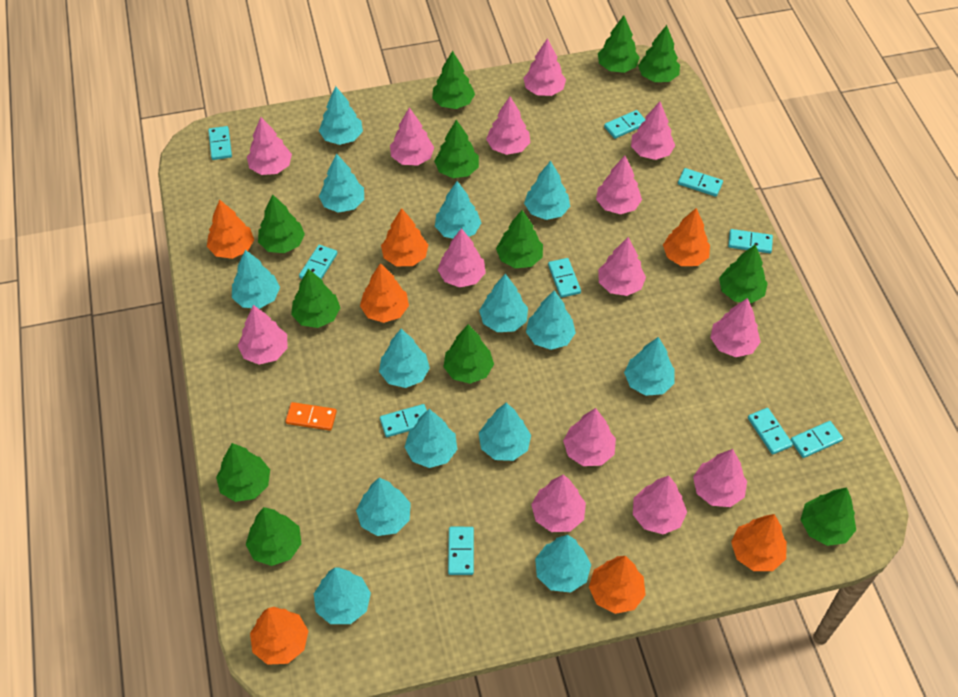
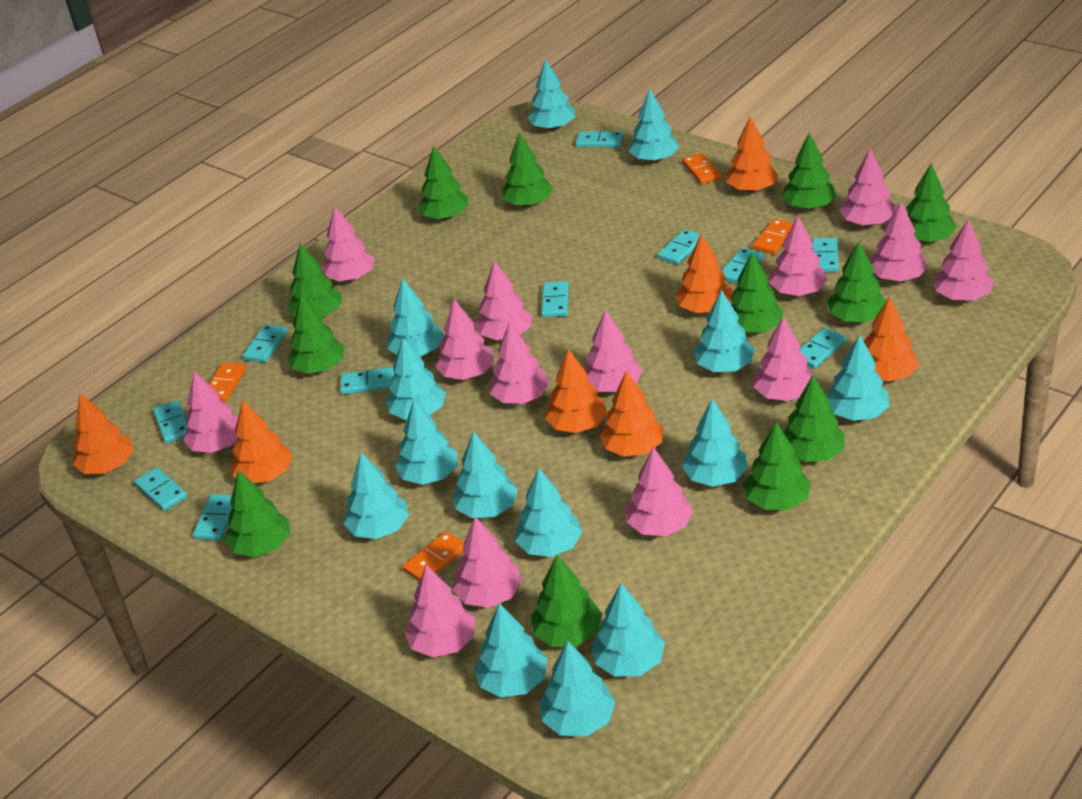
orange domino: 1 -> 4
turquoise domino: 10 -> 11

